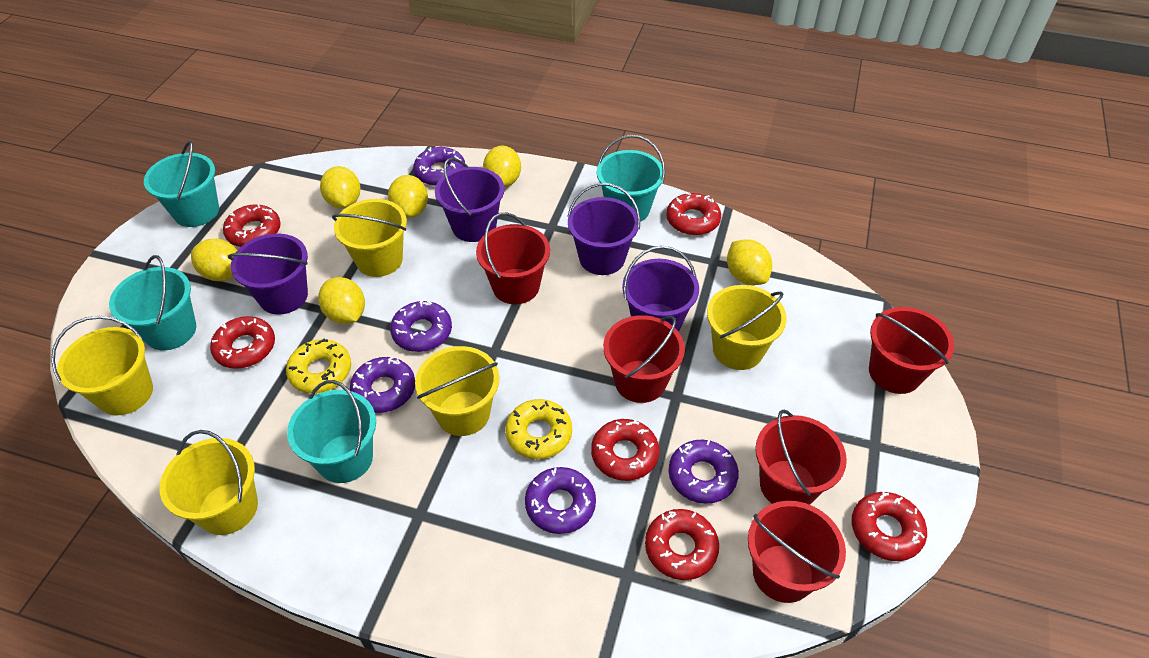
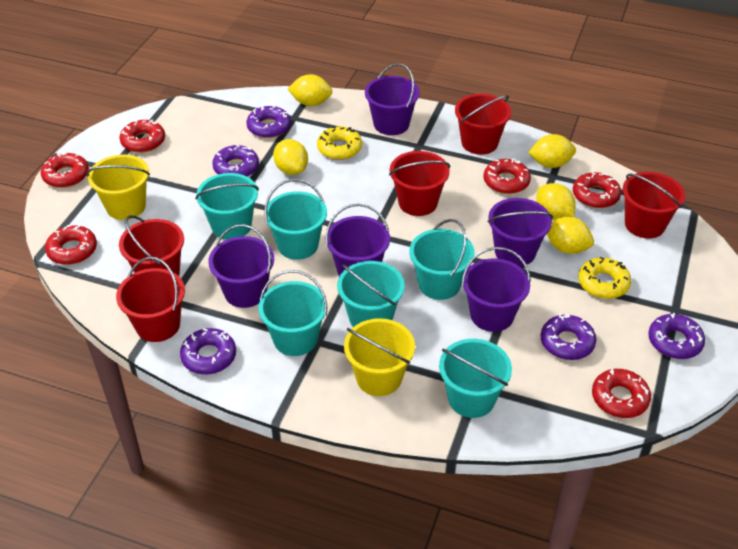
purple bucket: 4 -> 5
turquoise bucket: 4 -> 6
yellow bucket: 5 -> 2
yellow lemon: 6 -> 5

